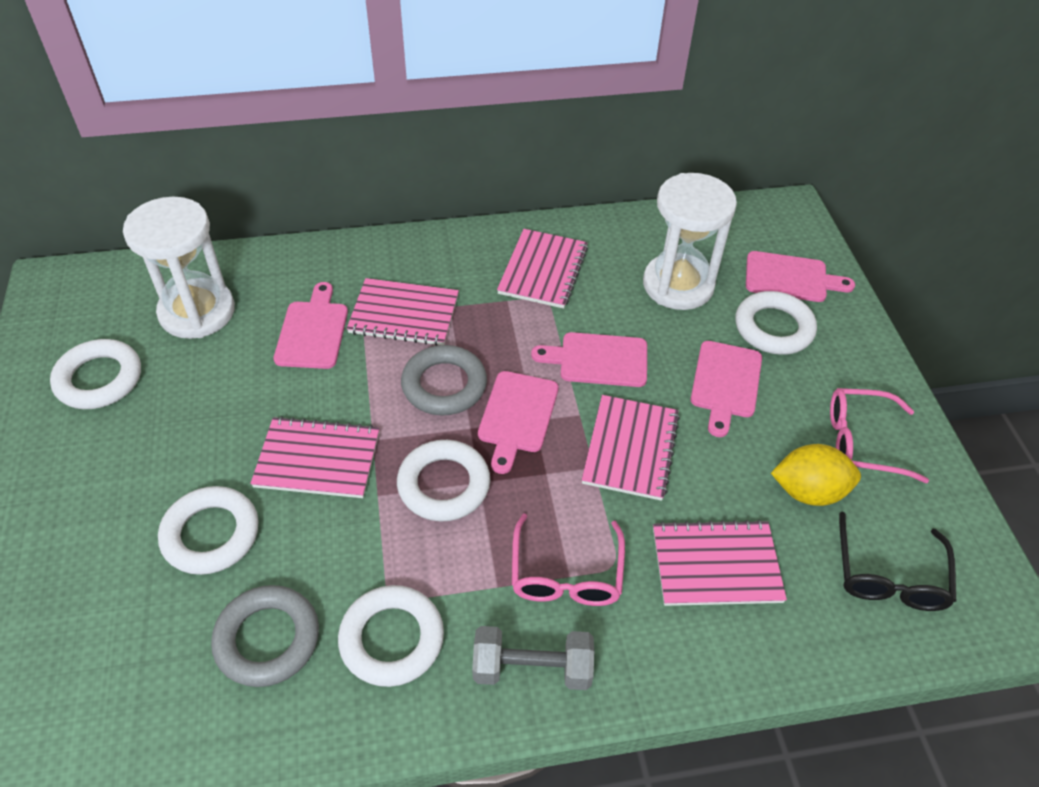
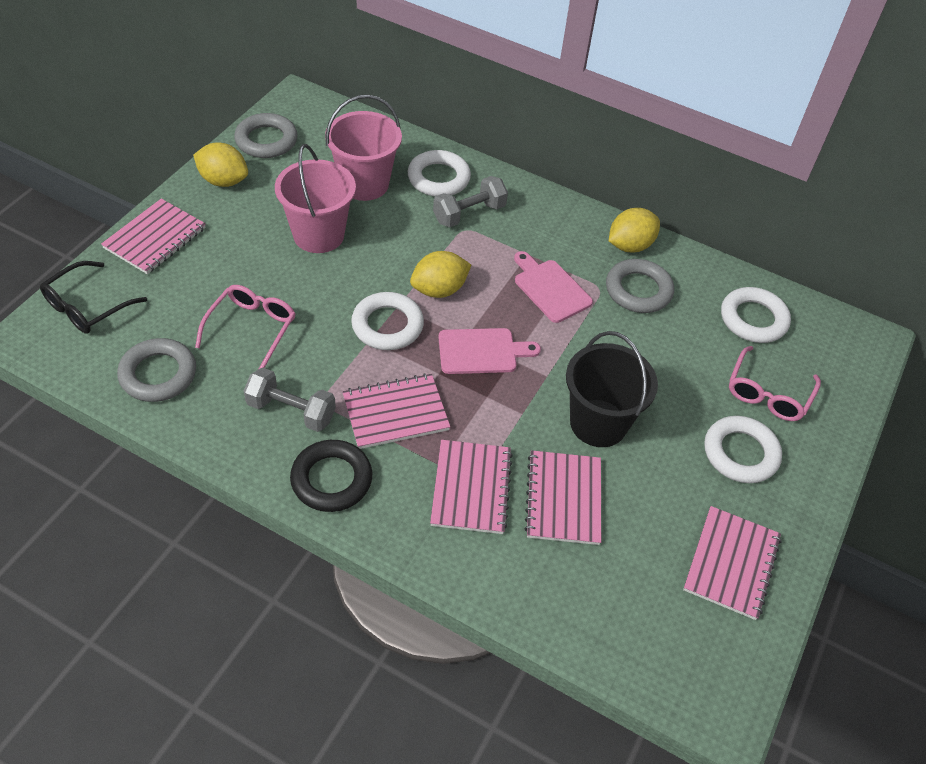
black bucket: 0 -> 1
black ring: 0 -> 1
grey dumbbell: 1 -> 2
grey ring: 2 -> 3
pink bucket: 0 -> 2
pink cutting board: 5 -> 2
white hourglass: 2 -> 0
white ring: 5 -> 4
yellow lemon: 1 -> 3

